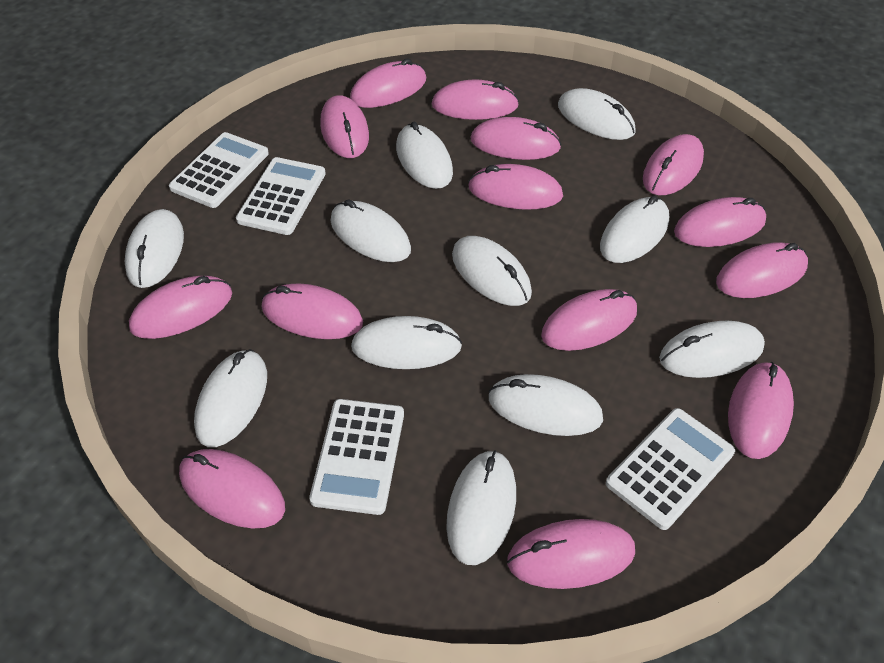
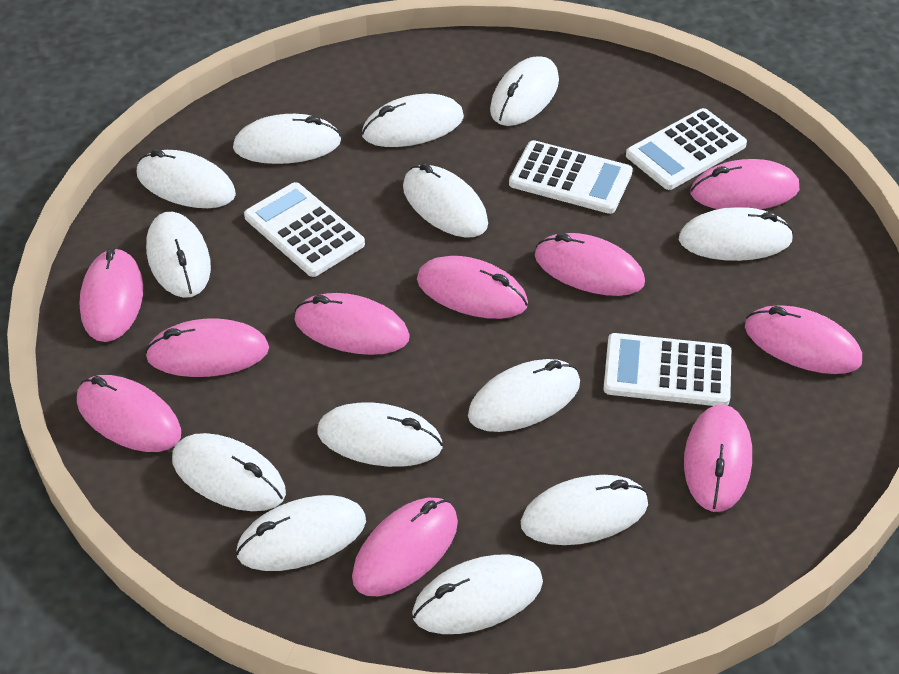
pink mouse: 14 -> 10
white mouse: 11 -> 13

